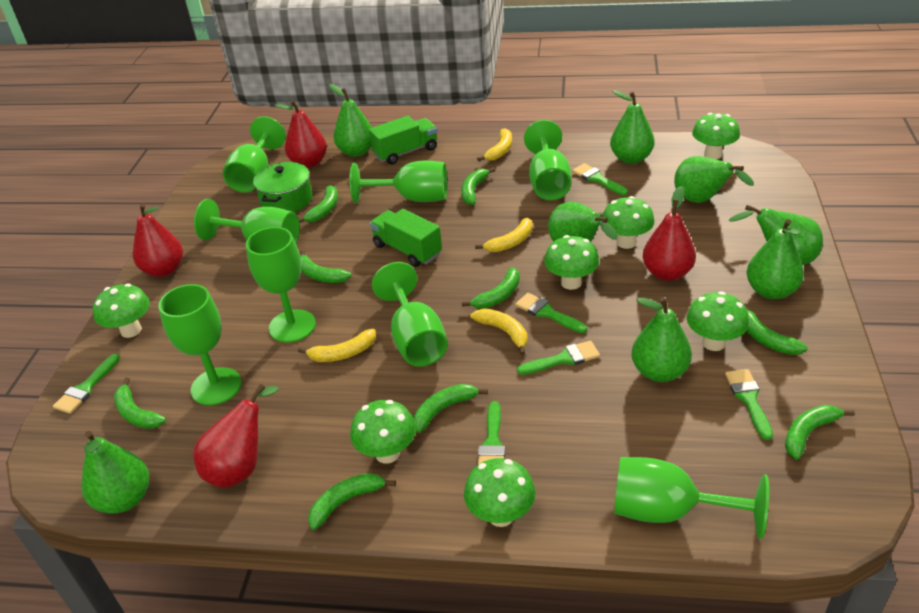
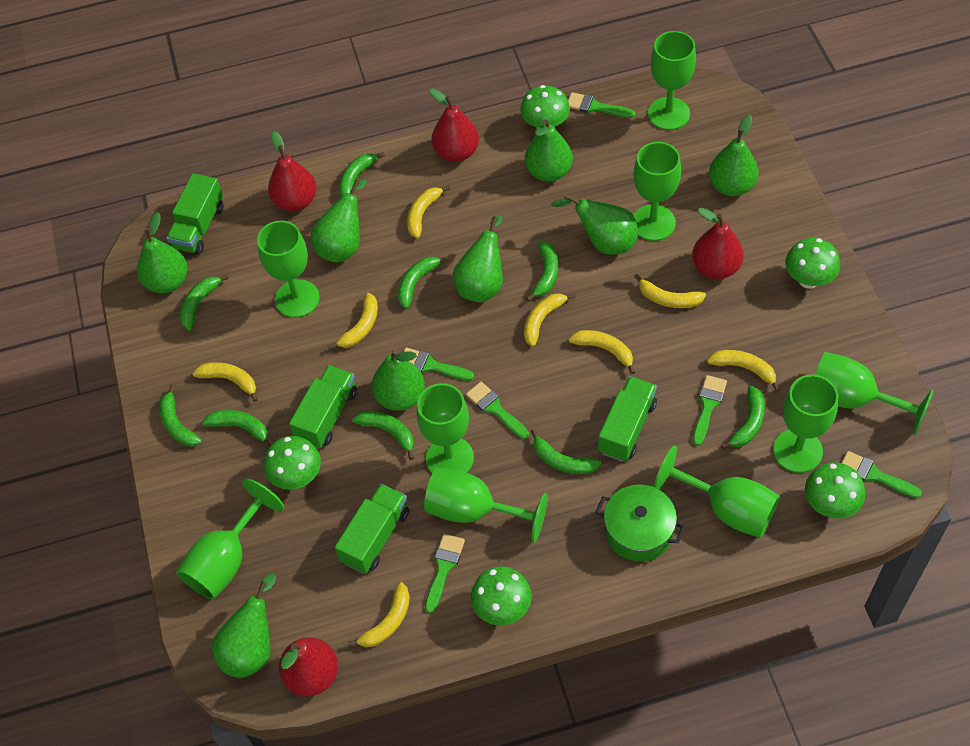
green goblet: 8 -> 9
green mushroom: 7 -> 5
green truck: 2 -> 4
yellow banana: 4 -> 8

